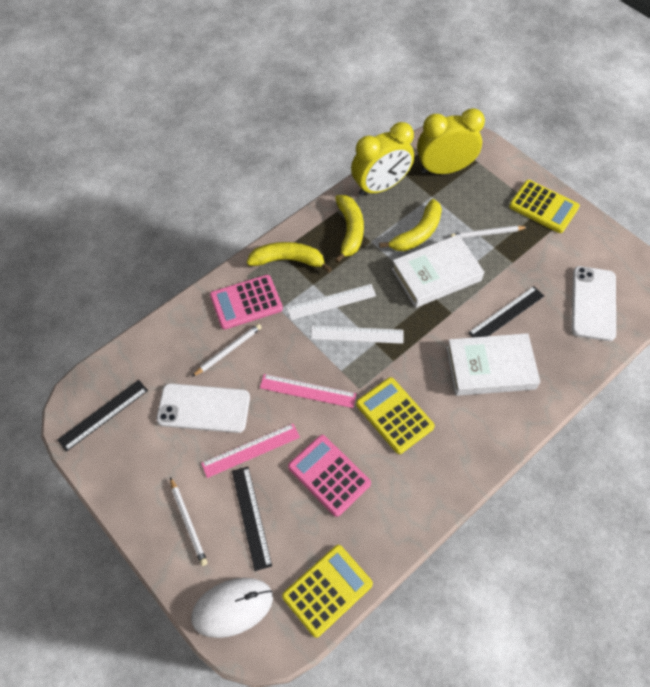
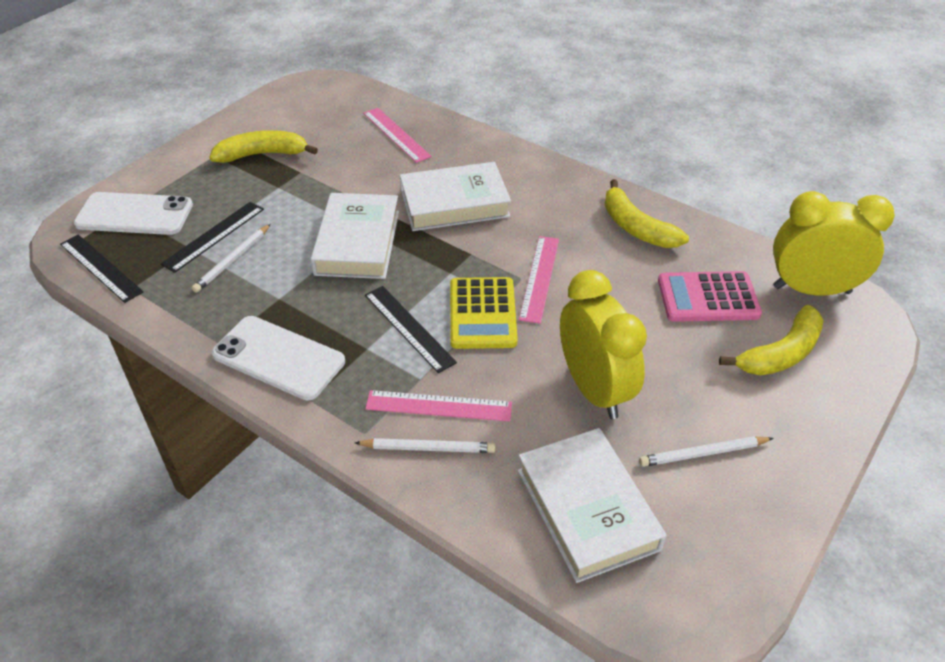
pink calculator: 2 -> 1
pink ruler: 2 -> 3
white book: 2 -> 3
white mouse: 1 -> 0
white ruler: 2 -> 0
yellow calculator: 3 -> 1

